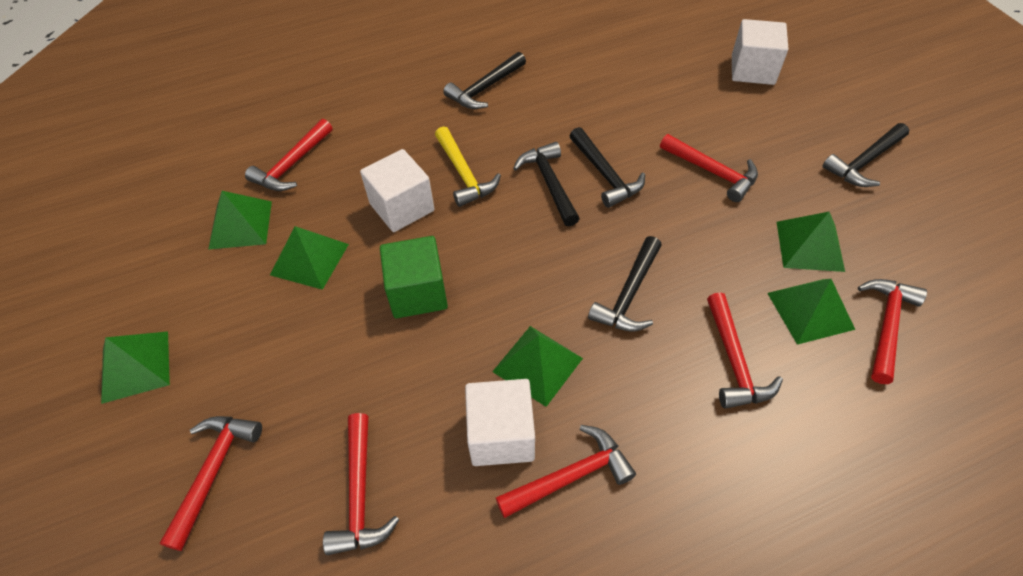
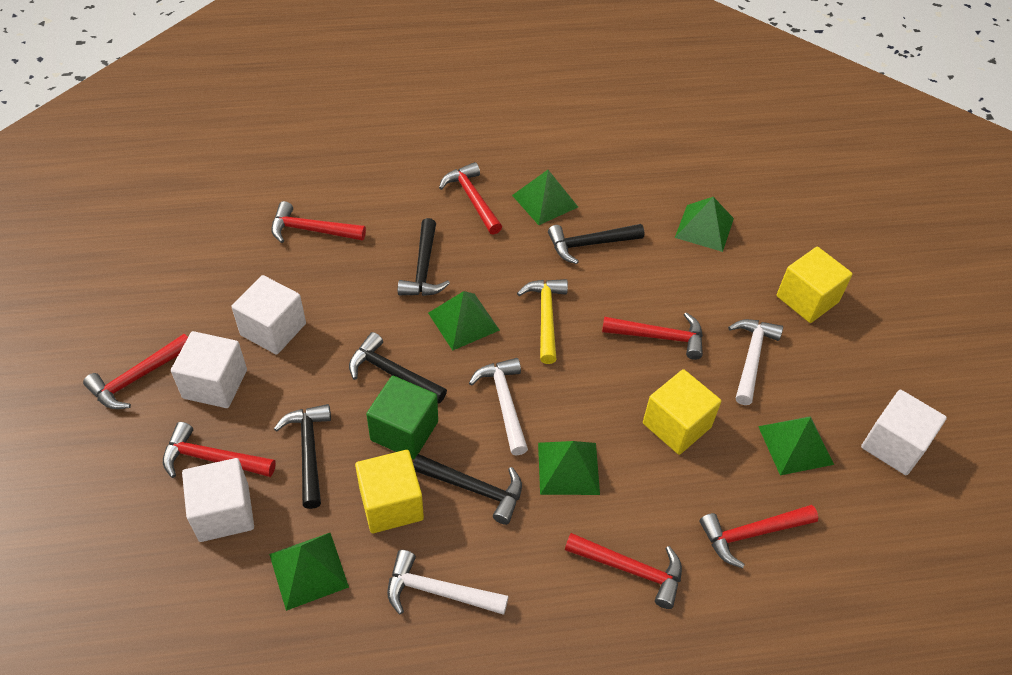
white cube: 3 -> 4
white hammer: 0 -> 3
yellow cube: 0 -> 3

